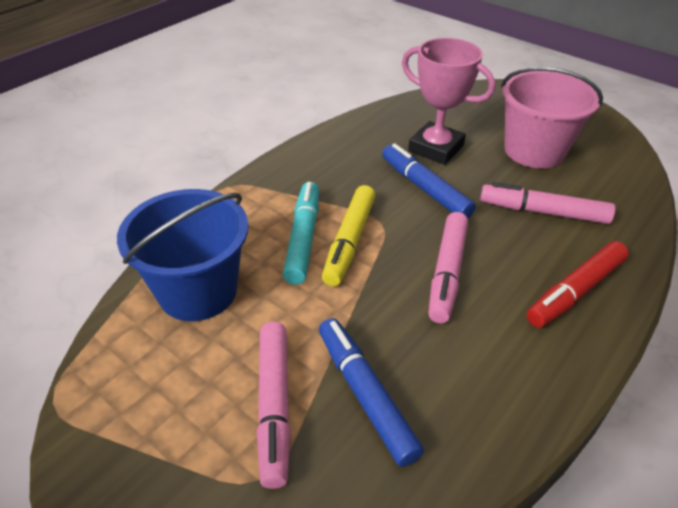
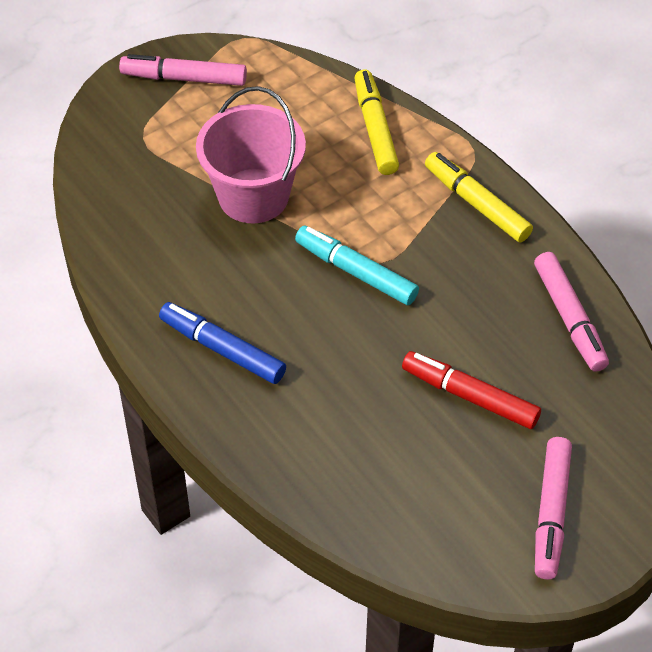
blue bucket: 1 -> 0
blue marker: 2 -> 1
pink trophy: 1 -> 0
yellow marker: 1 -> 2

